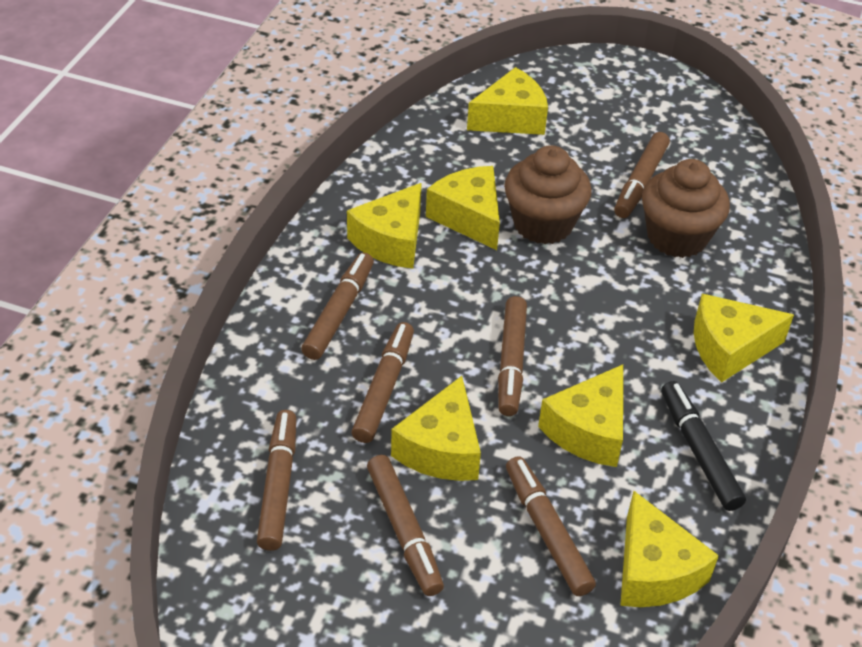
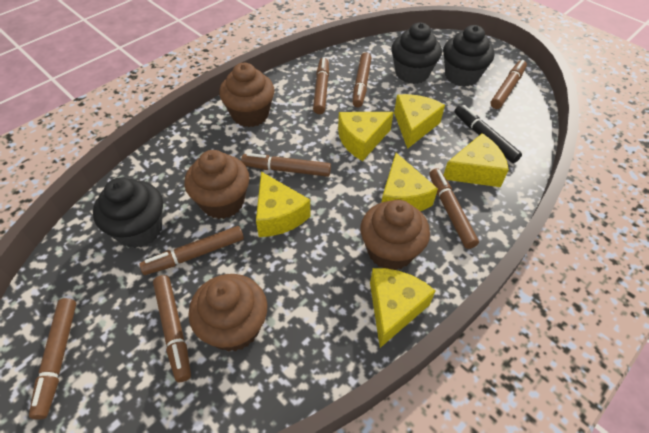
black cupcake: 0 -> 3
brown cupcake: 2 -> 4
brown marker: 7 -> 8
yellow cheese: 7 -> 6

